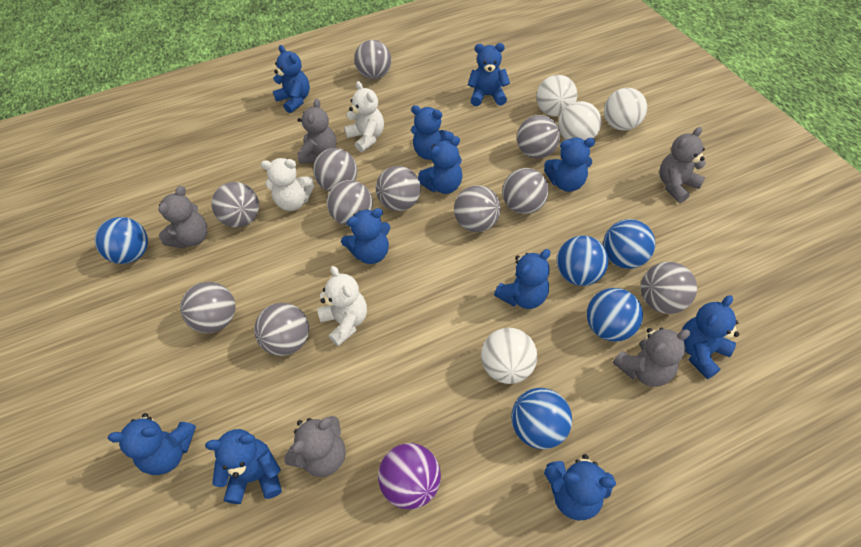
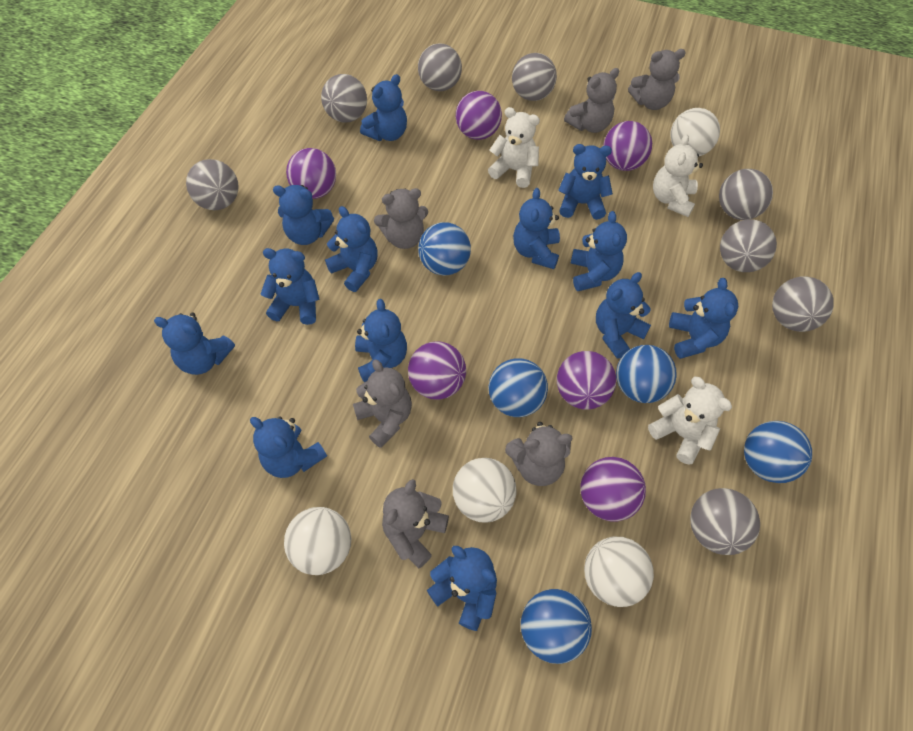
blue teddy bear: 11 -> 13
grey ball: 11 -> 8
grey teddy bear: 5 -> 6
purple ball: 1 -> 6

